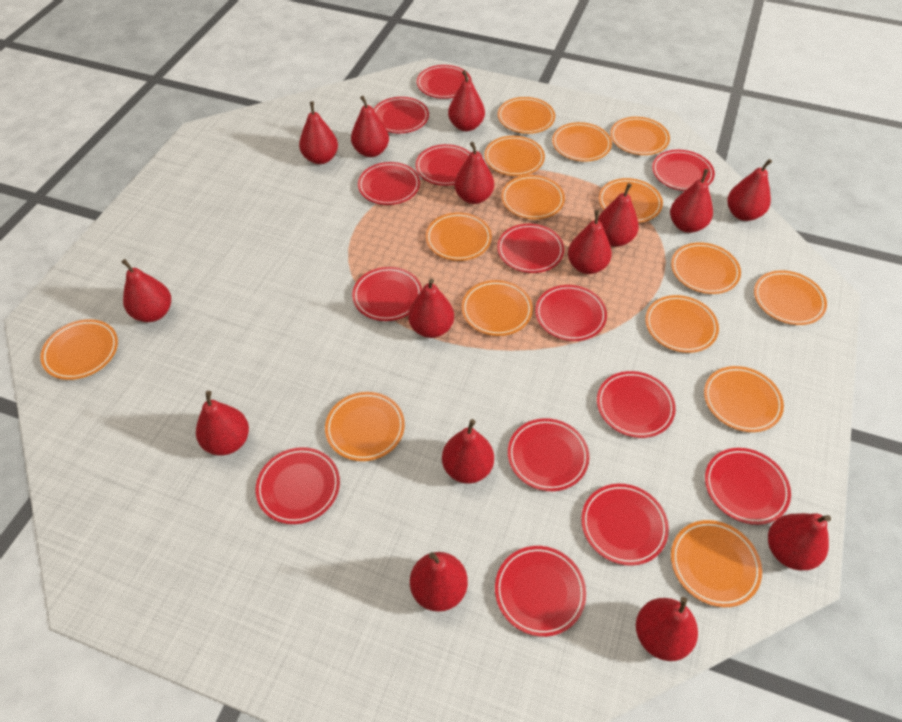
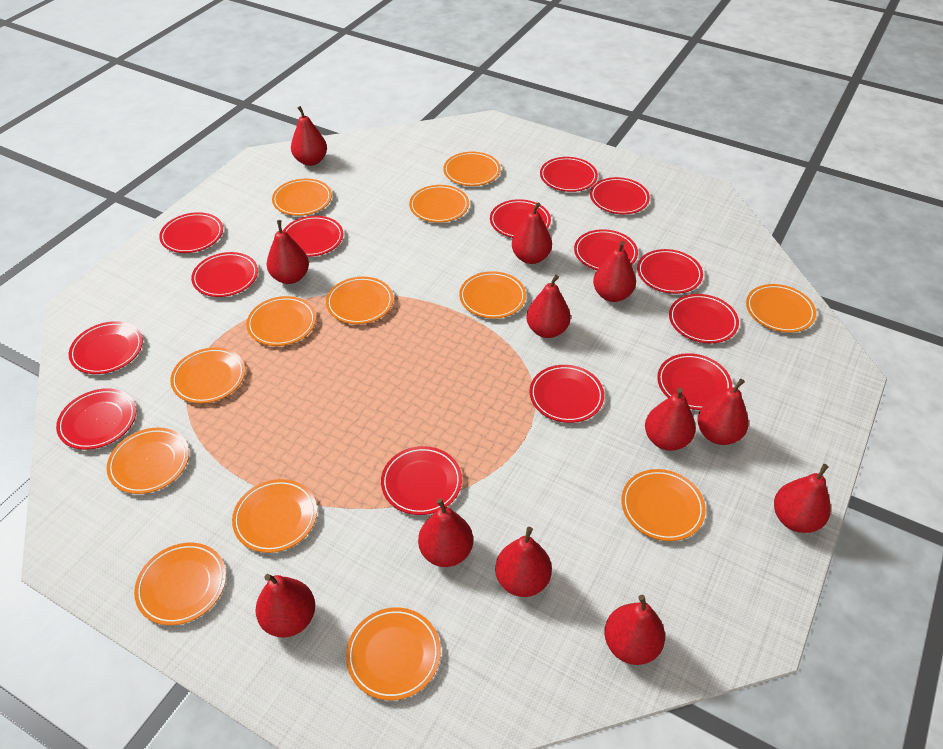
orange plate: 15 -> 13
red pear: 15 -> 12

